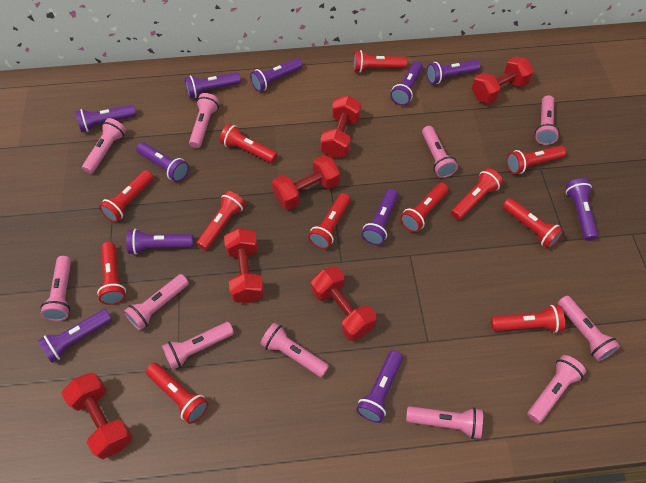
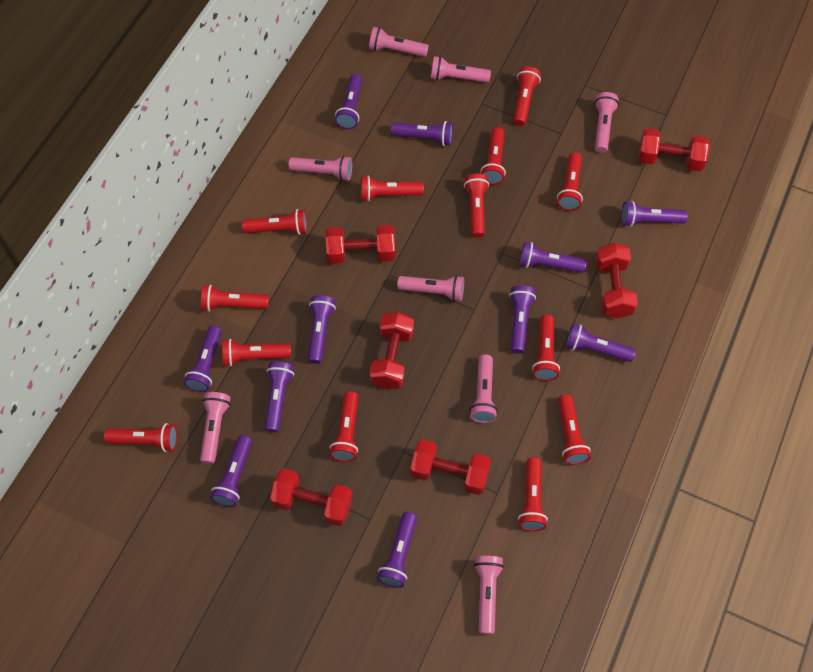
pink flashlight: 11 -> 8
red flashlight: 12 -> 13

